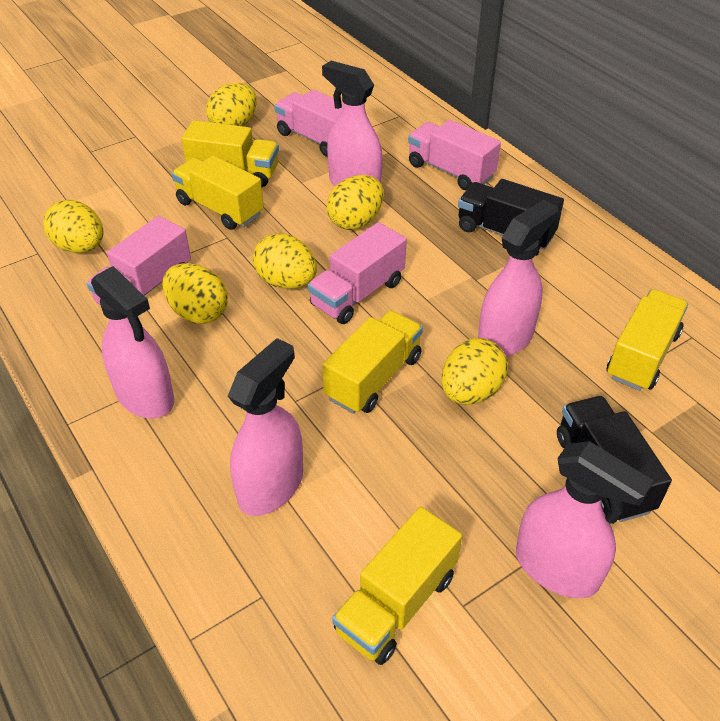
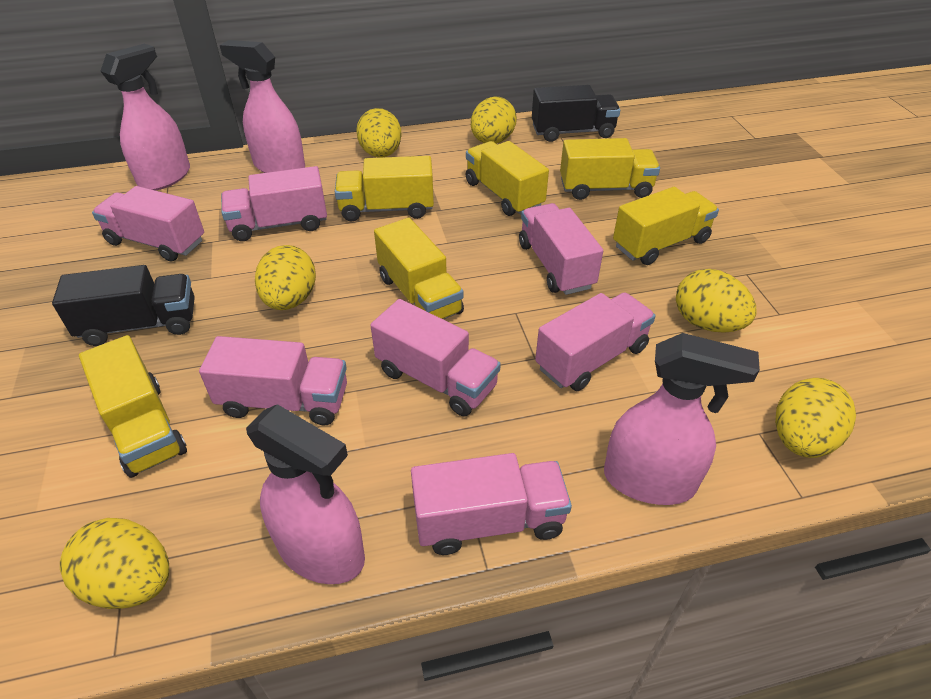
pink spray bottle: 5 -> 4
pink truck: 4 -> 7
yellow truck: 5 -> 6

